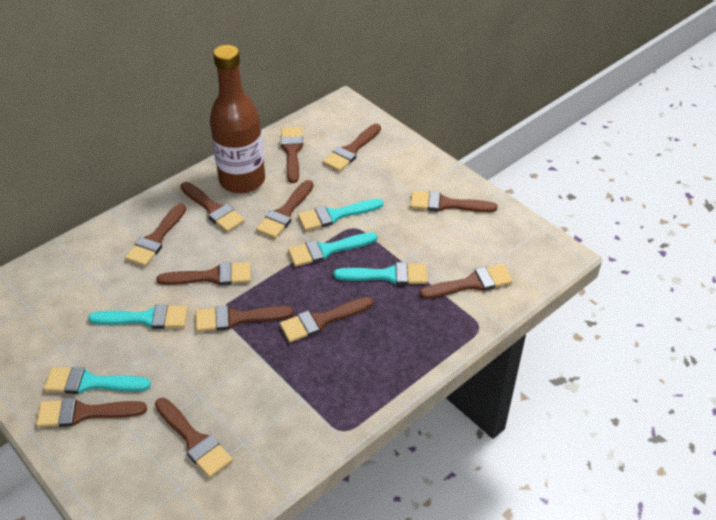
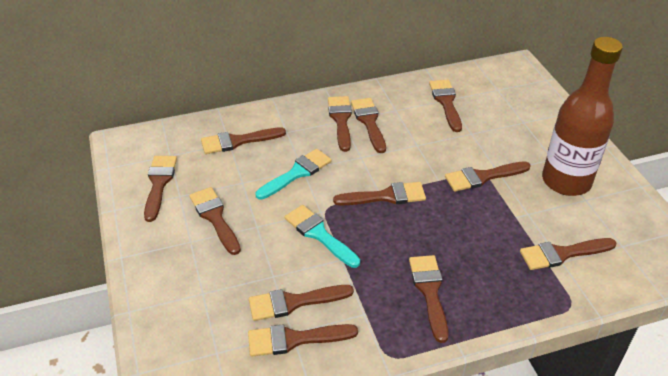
turquoise brush: 5 -> 2

